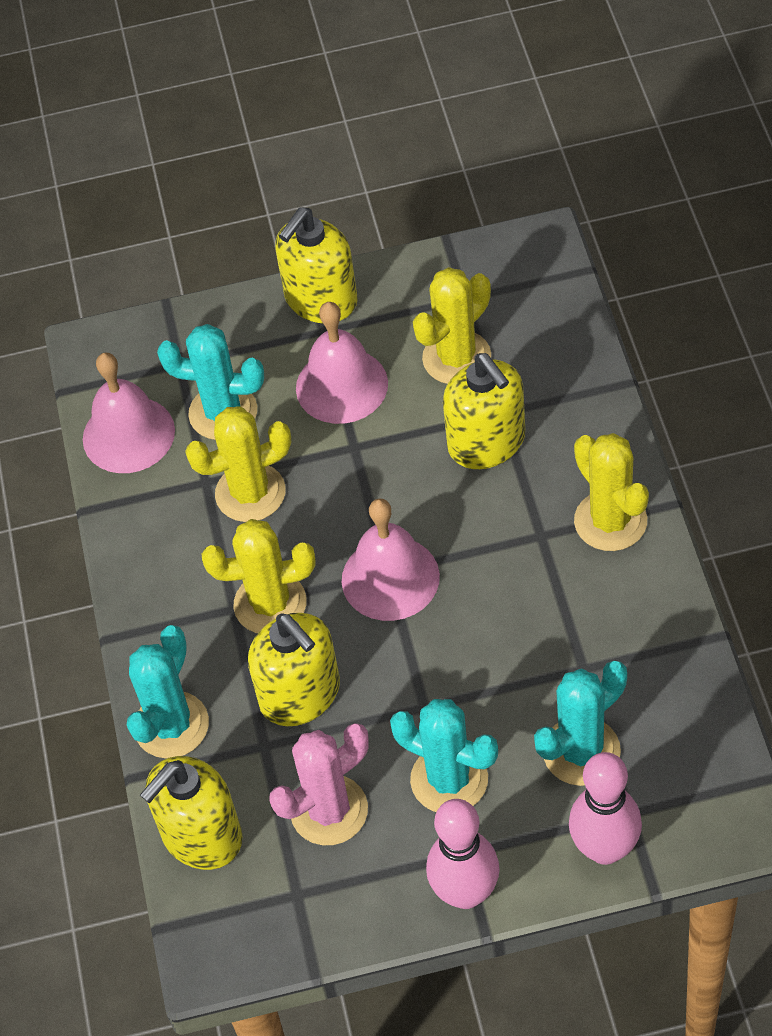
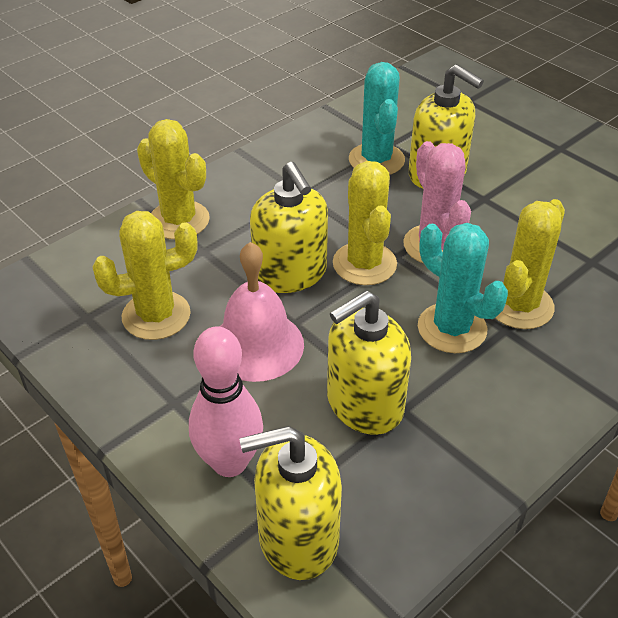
pink bell: 3 -> 1
pink bowling pin: 2 -> 1
turquoise cactus: 4 -> 2

